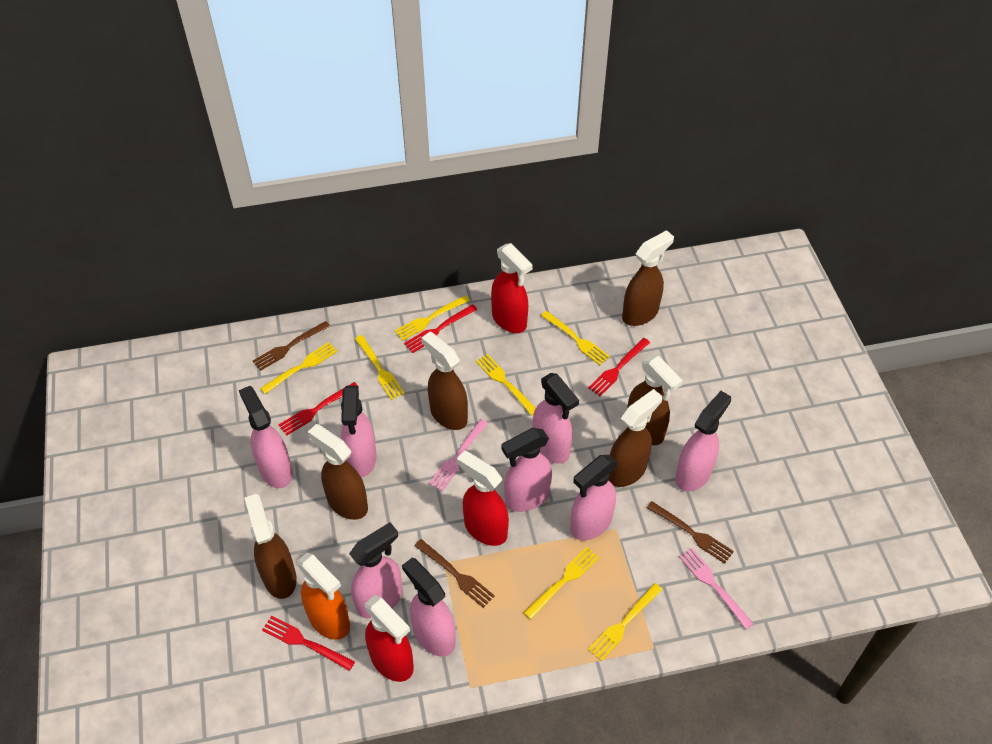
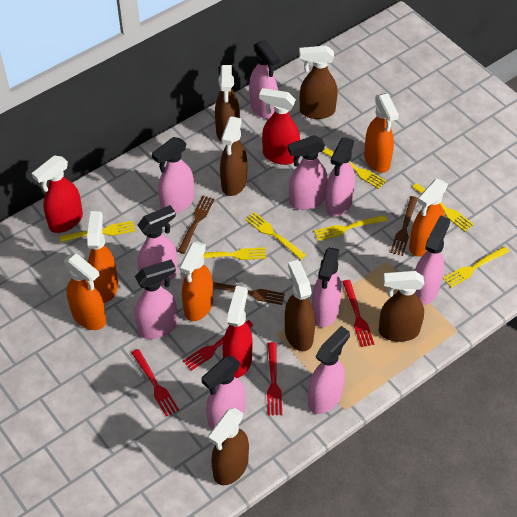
orange spray bottle: 1 -> 5
pink fork: 2 -> 0
pink spray bottle: 8 -> 10

